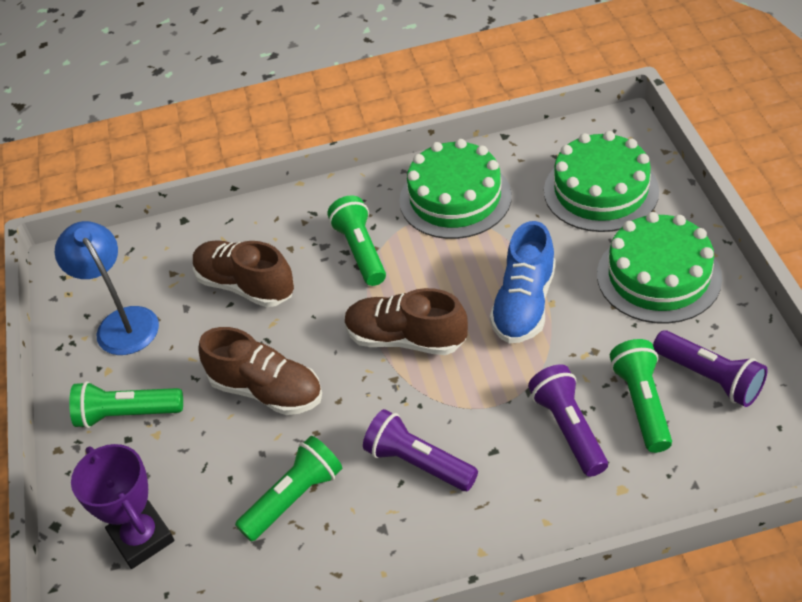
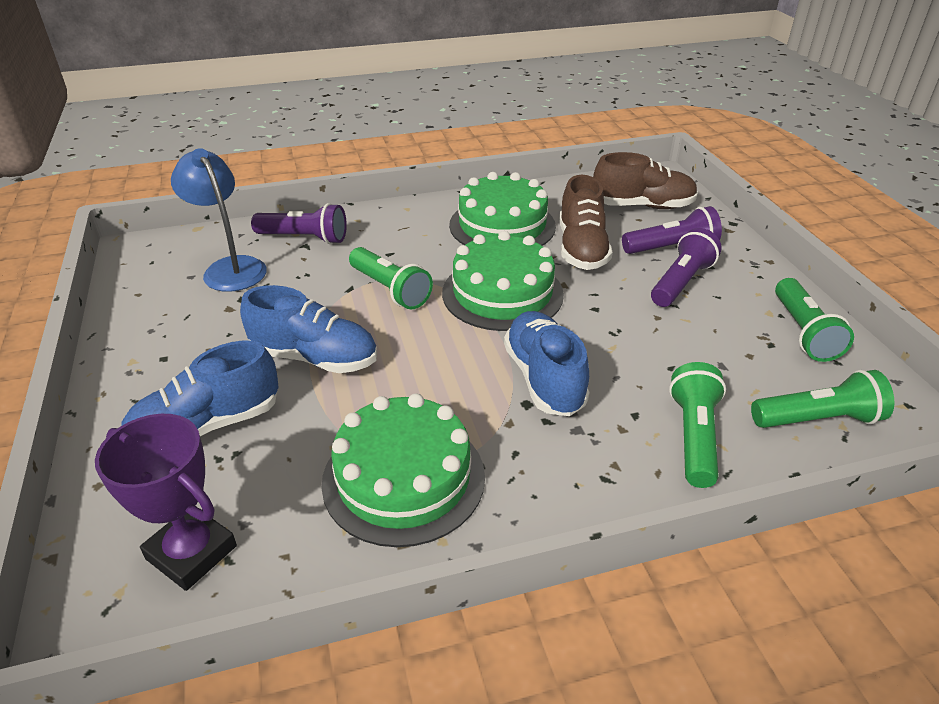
blue shoe: 1 -> 3
brown shoe: 3 -> 2

